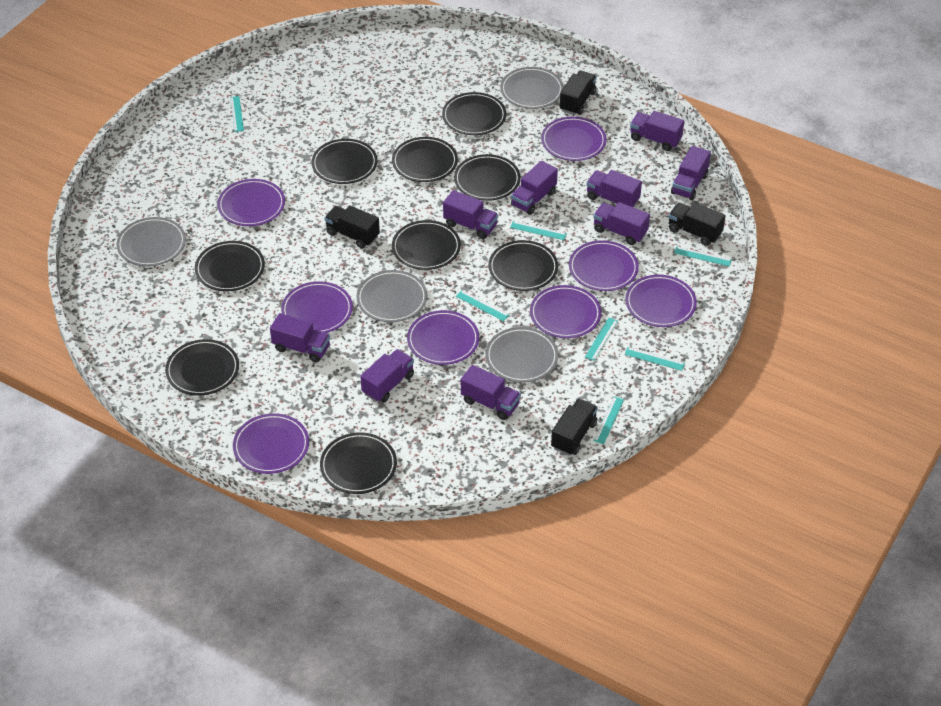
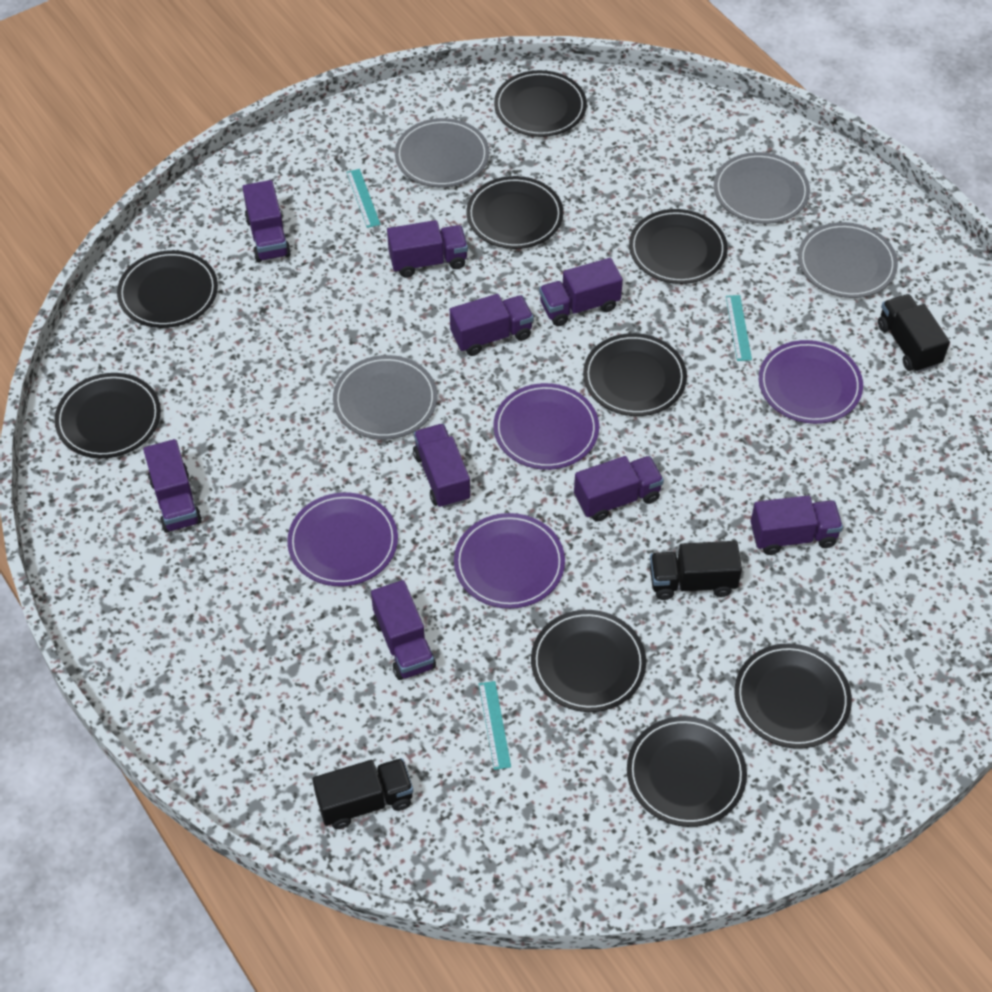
black truck: 4 -> 3
purple plate: 8 -> 4
turquoise ruler: 7 -> 3

